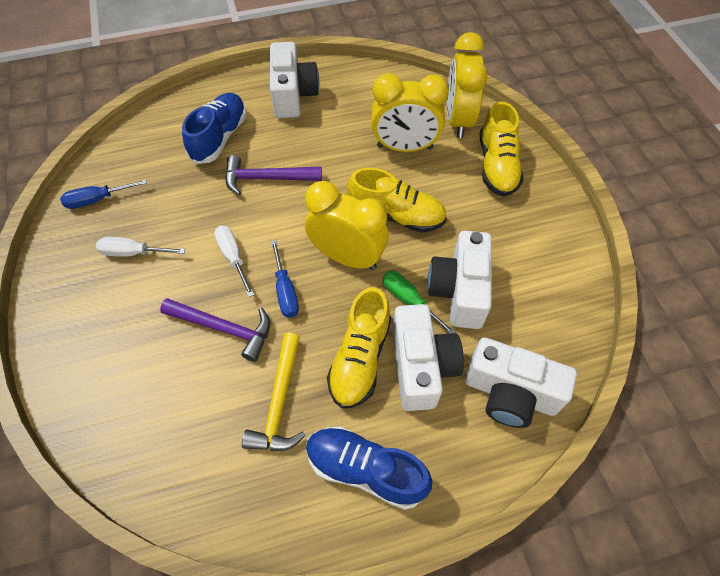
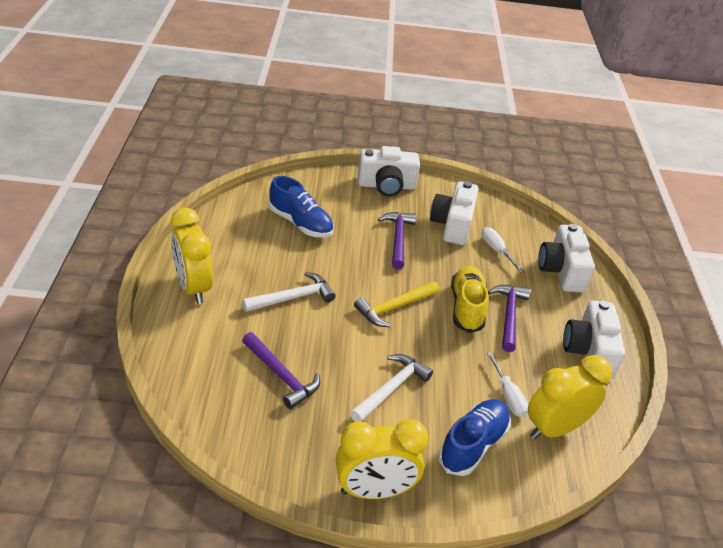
blue screwdriver: 2 -> 0
green screwdriver: 1 -> 0
purple hammer: 2 -> 3
white hammer: 0 -> 2
yellow shoe: 3 -> 1

